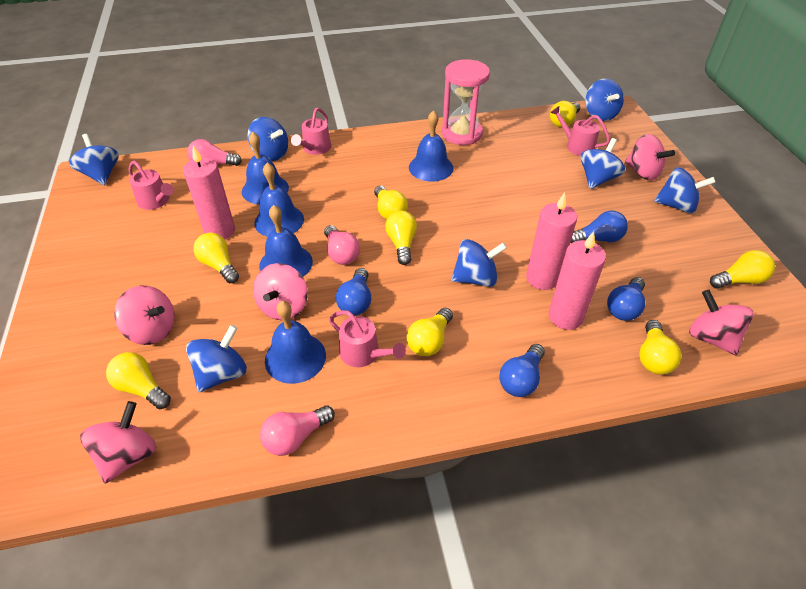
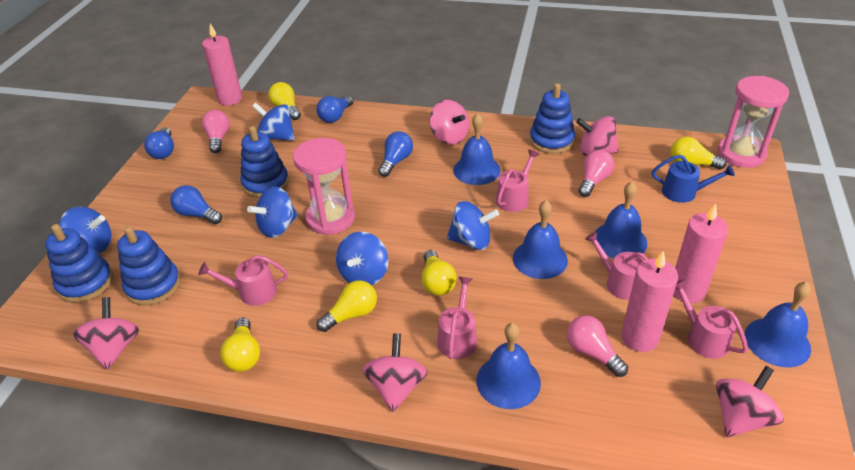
blue spinning top: 7 -> 5
blue stacking toy: 0 -> 4
blue watering can: 0 -> 1
pink hourglass: 1 -> 2
pink watering can: 4 -> 5
yellow light bulb: 8 -> 5

